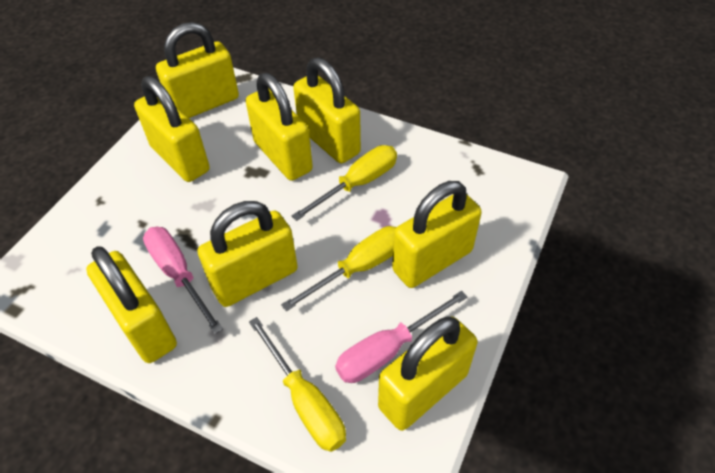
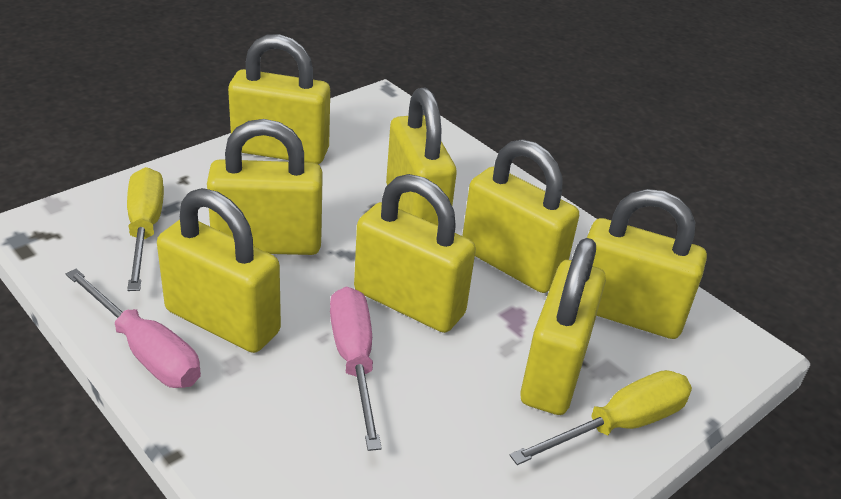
yellow screwdriver: 3 -> 2

